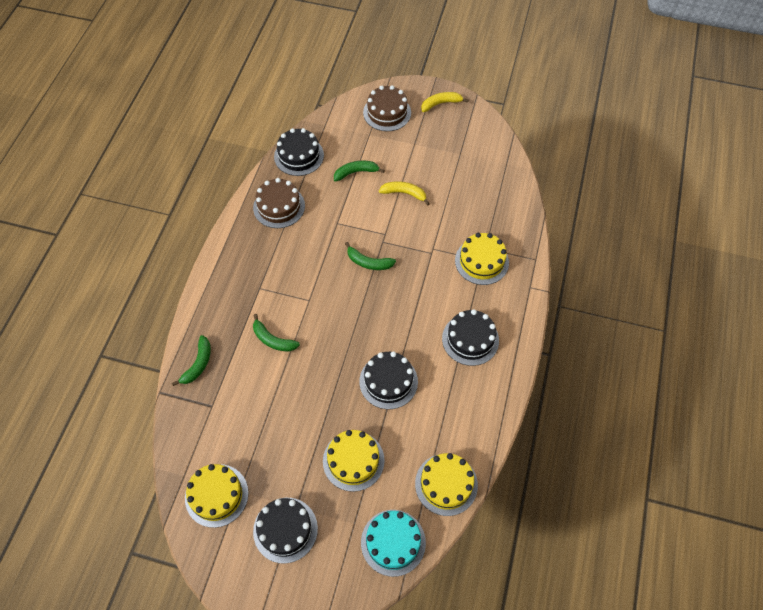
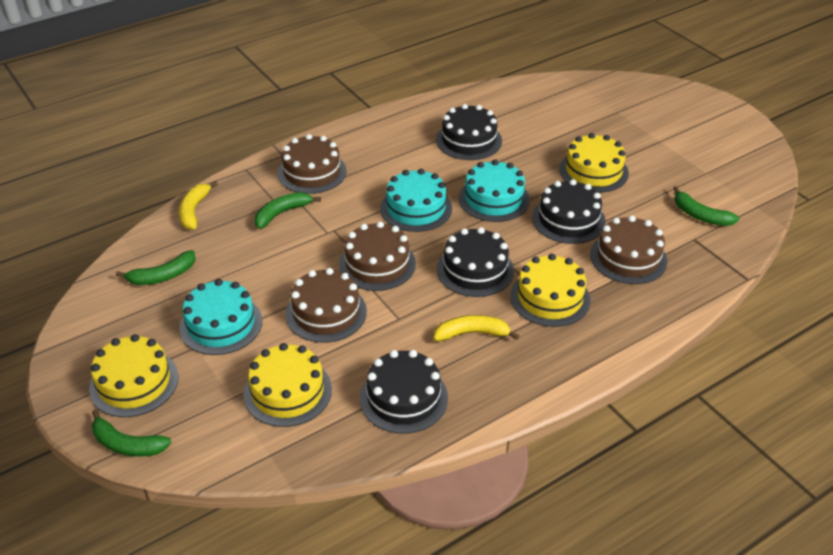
brown cake: 2 -> 4
turquoise cake: 1 -> 3

